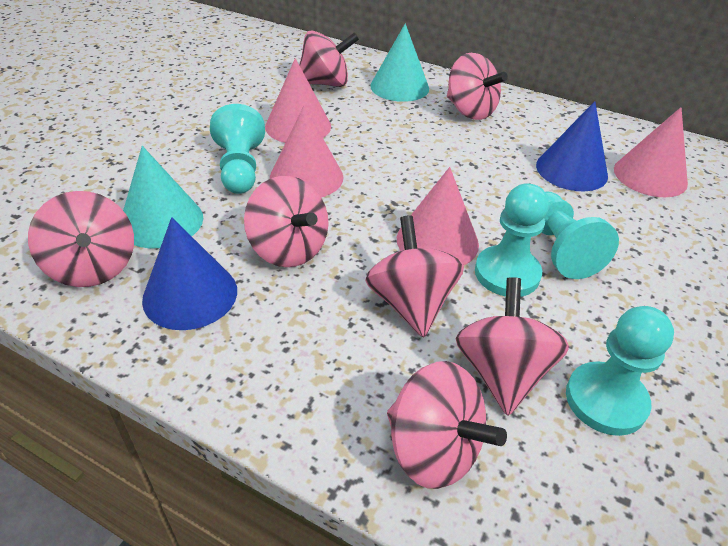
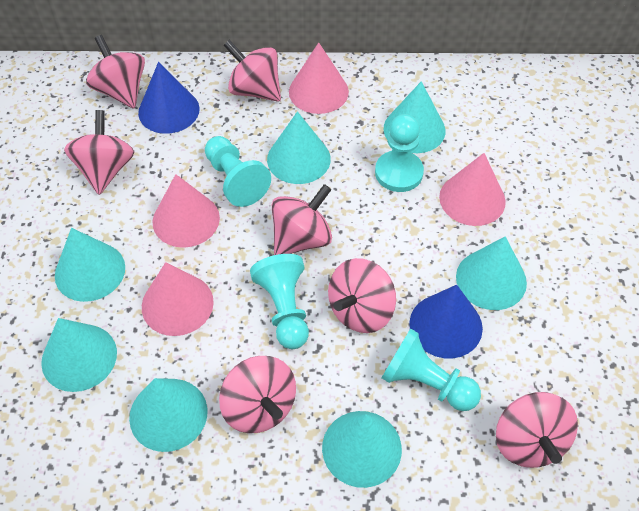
turquoise cone: 2 -> 7

